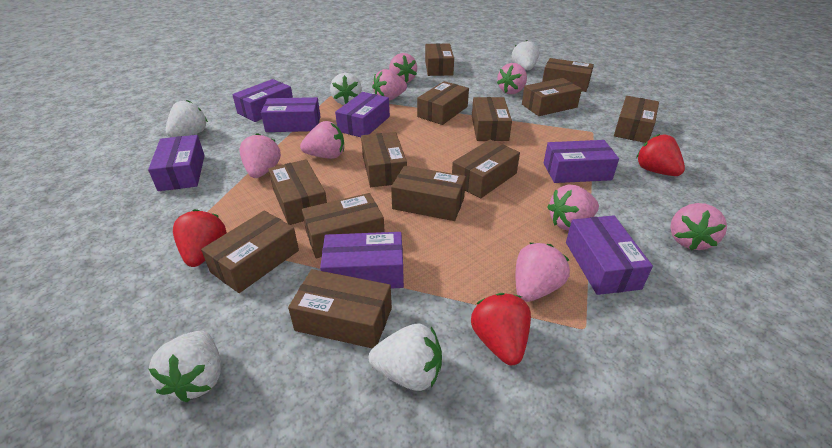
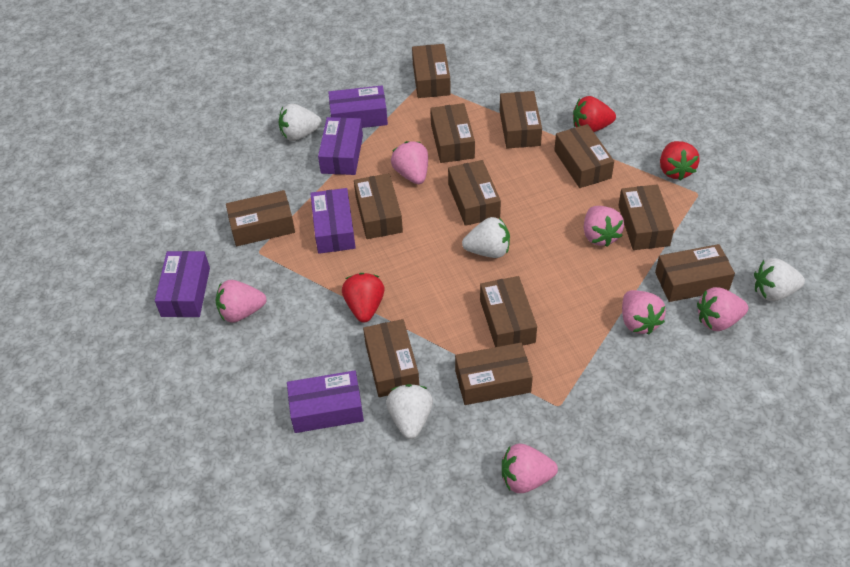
brown box: 13 -> 12
pink strawberry: 8 -> 6
purple box: 7 -> 5
white strawberry: 5 -> 4

